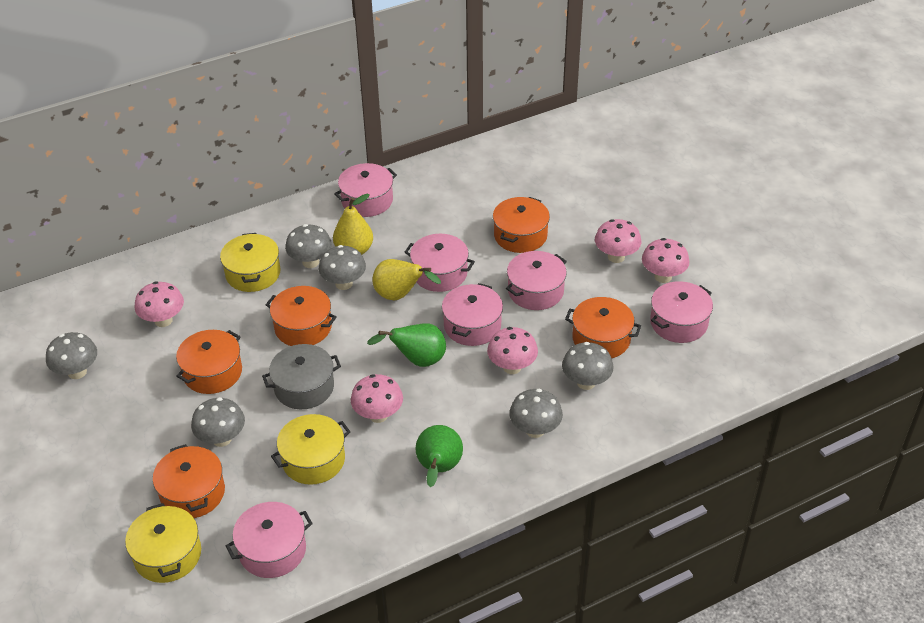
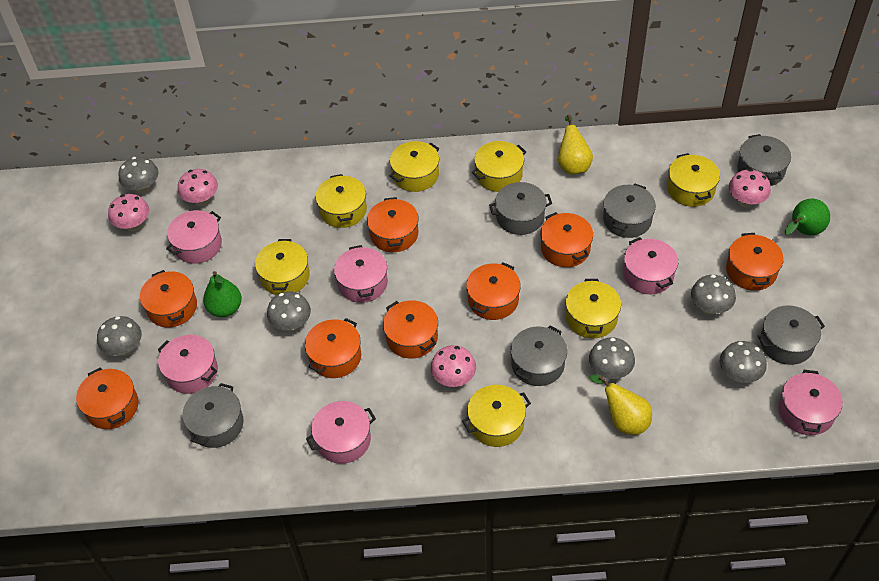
grey pot: 1 -> 6
orange pot: 5 -> 8
pink mushroom: 5 -> 4
yellow pot: 3 -> 7

